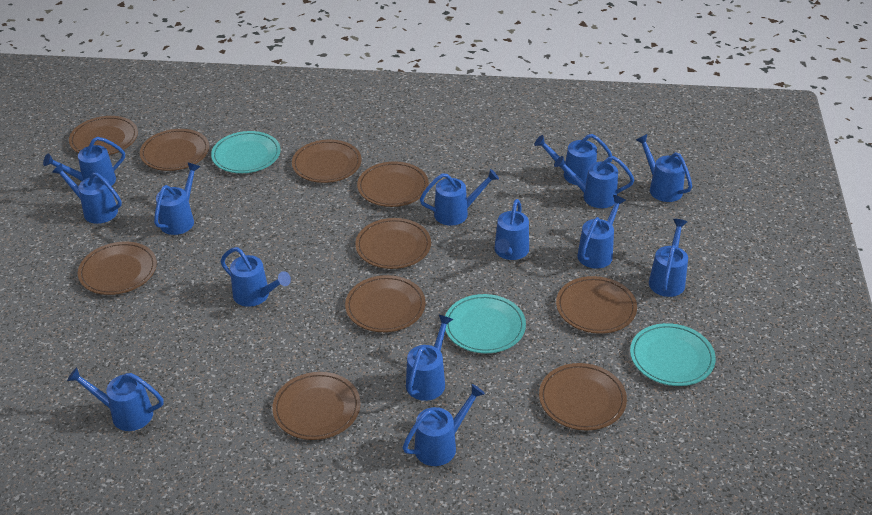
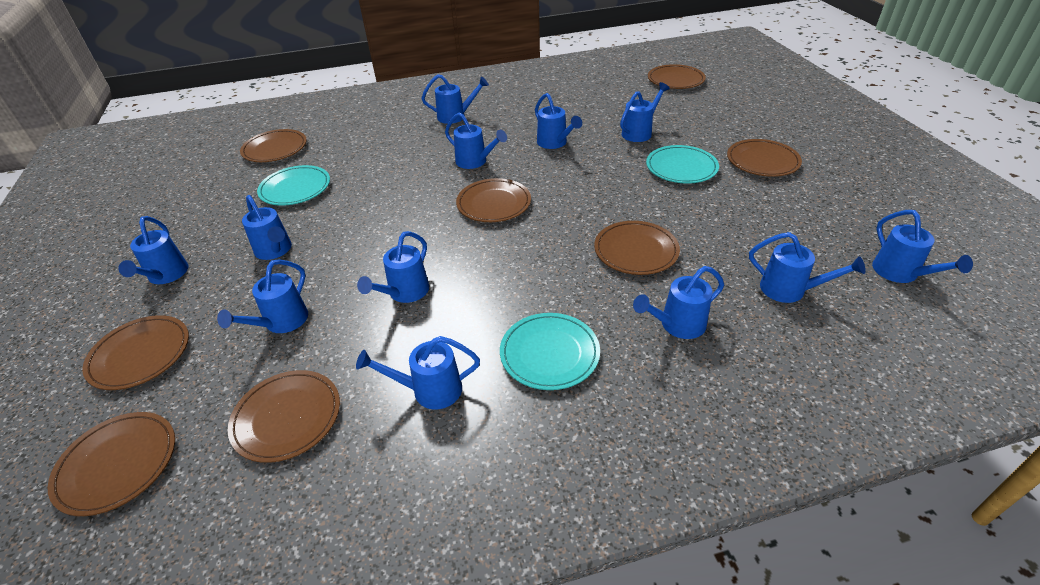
blue watering can: 14 -> 12
brown plate: 10 -> 8

